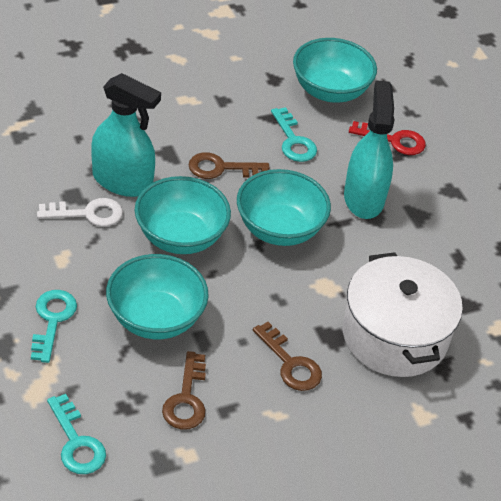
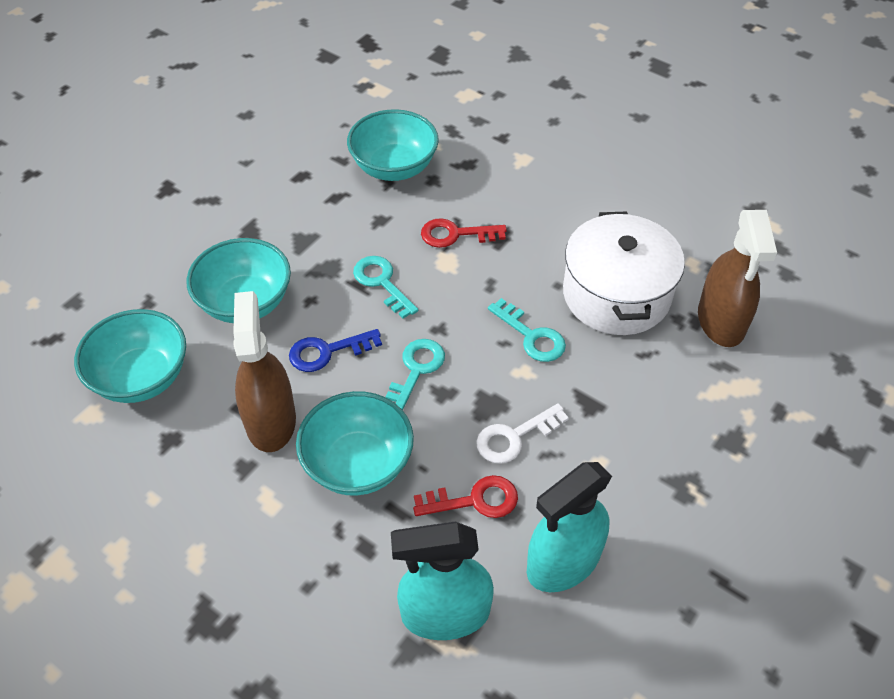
blue key: 0 -> 1
brown key: 3 -> 0
brown spray bottle: 0 -> 2
red key: 1 -> 2

